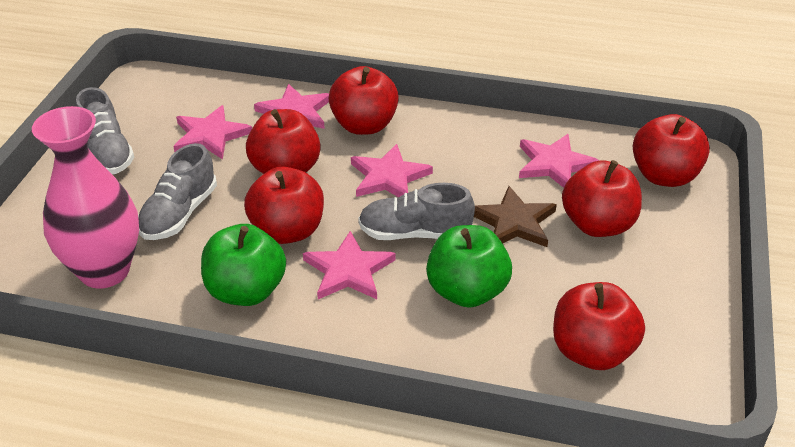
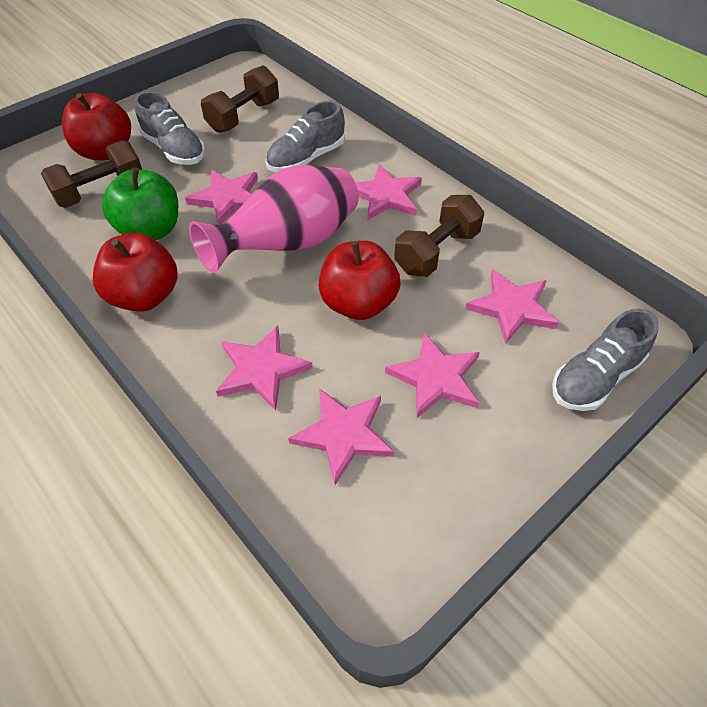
brown dumbbell: 0 -> 3
brown star: 1 -> 0
green apple: 2 -> 1
pink star: 5 -> 6
red apple: 6 -> 3

